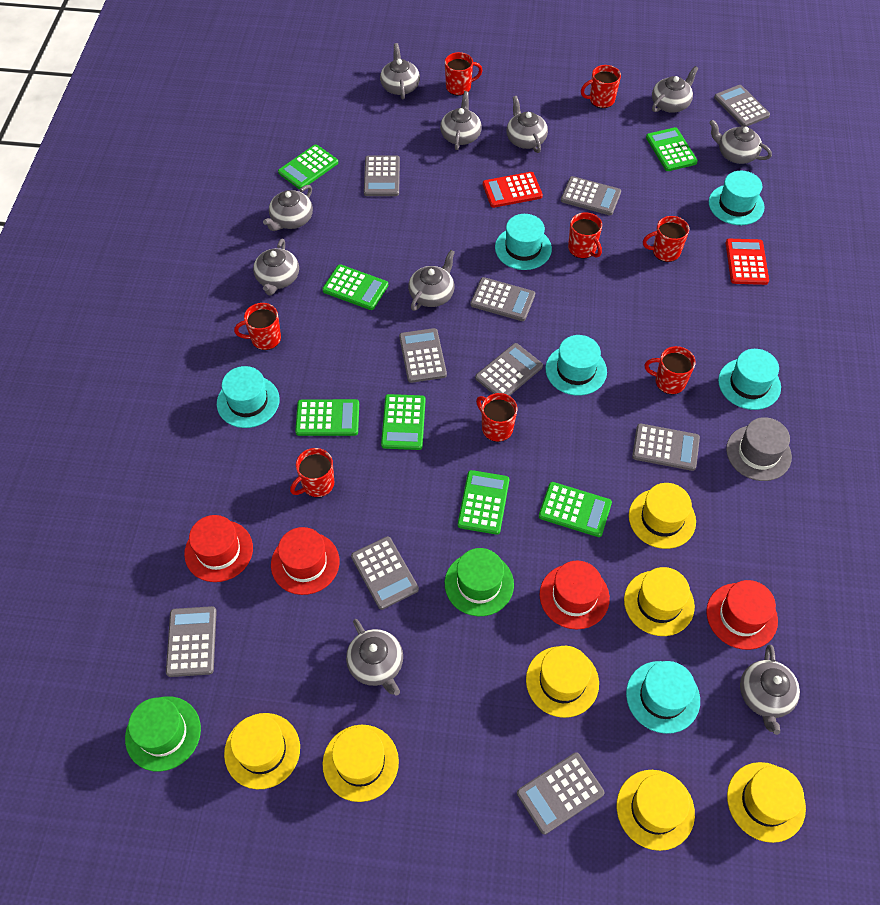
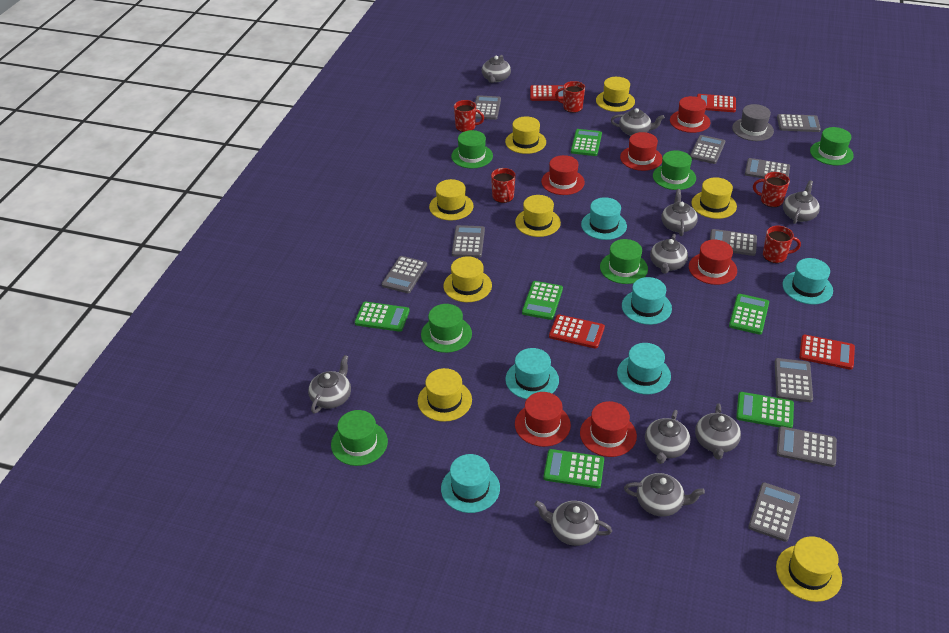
green calculator: 7 -> 6
green hat: 2 -> 6
red calculator: 2 -> 4
red hat: 4 -> 6
red mug: 8 -> 5
yellow hat: 7 -> 8

